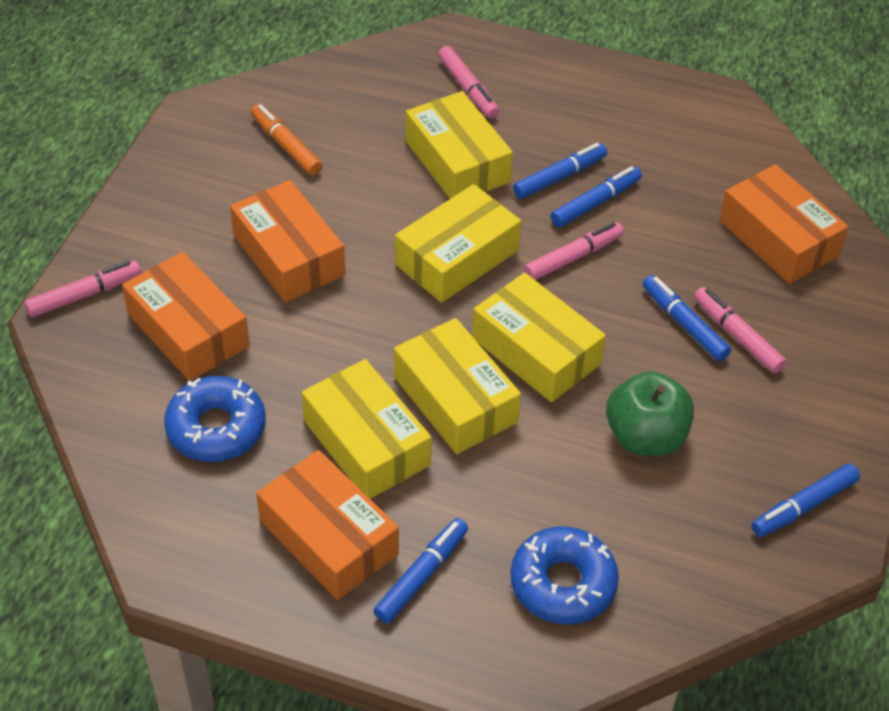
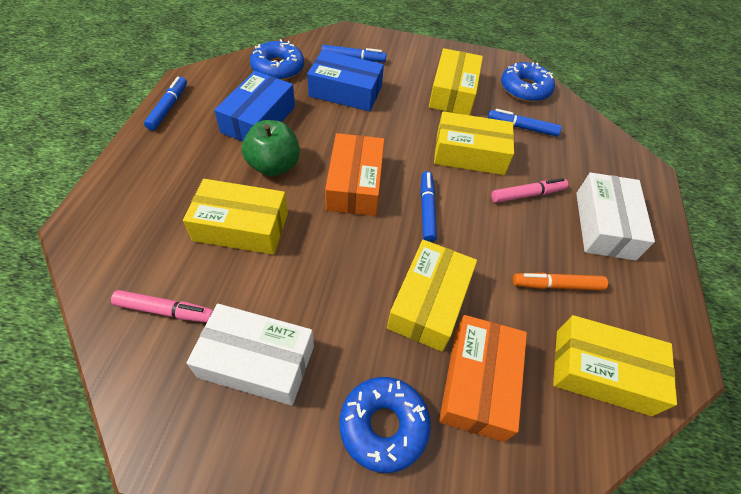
blue box: 0 -> 2
blue donut: 2 -> 3
blue marker: 5 -> 4
orange box: 4 -> 2
pink marker: 4 -> 2
white box: 0 -> 2

